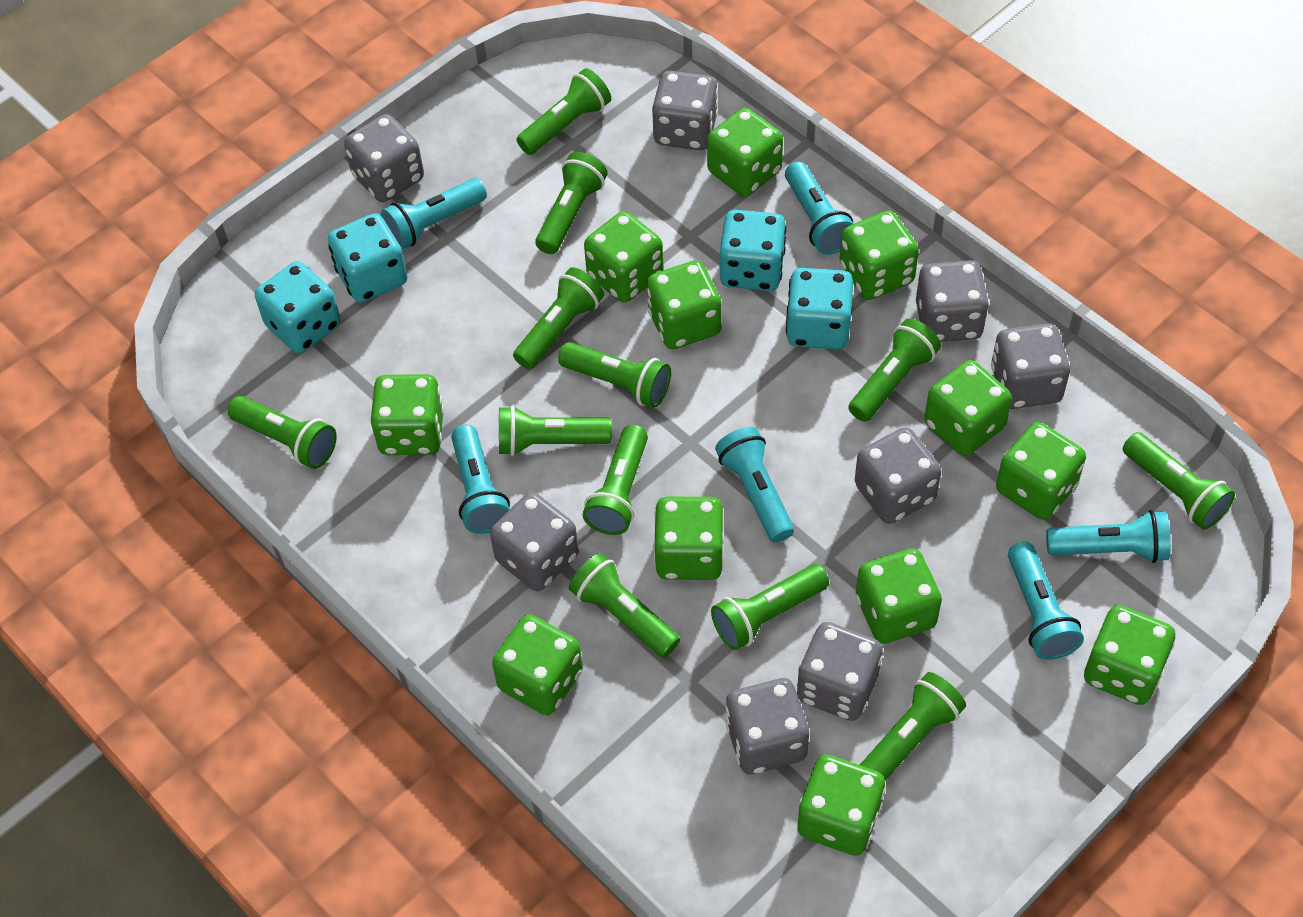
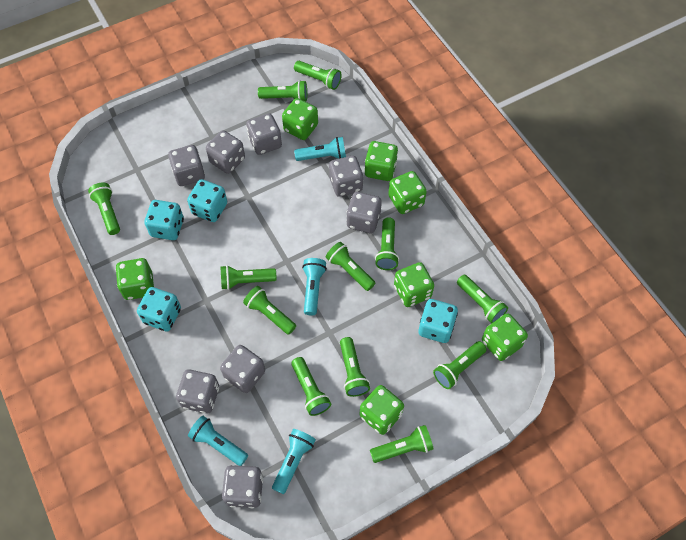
green dice: 12 -> 7
turquoise flashlight: 6 -> 4

